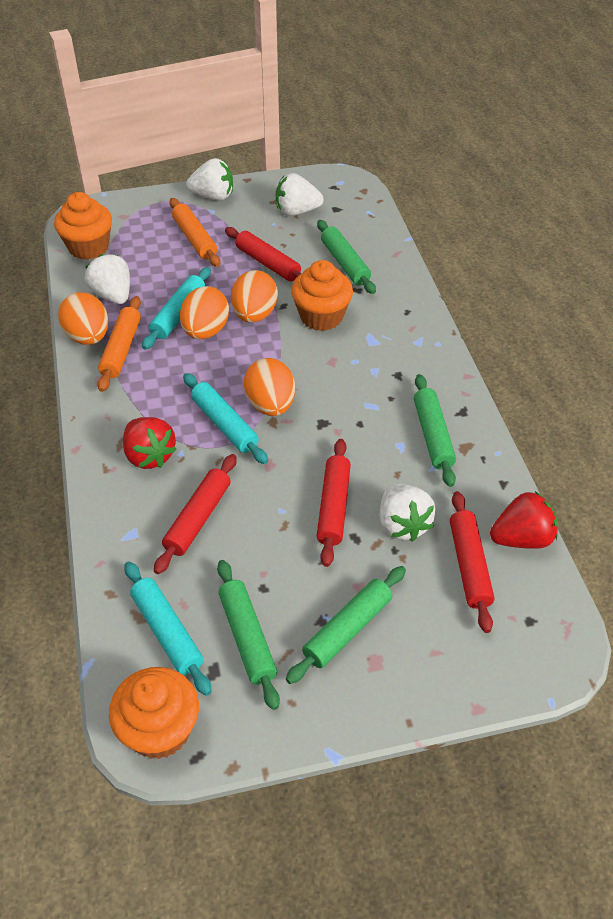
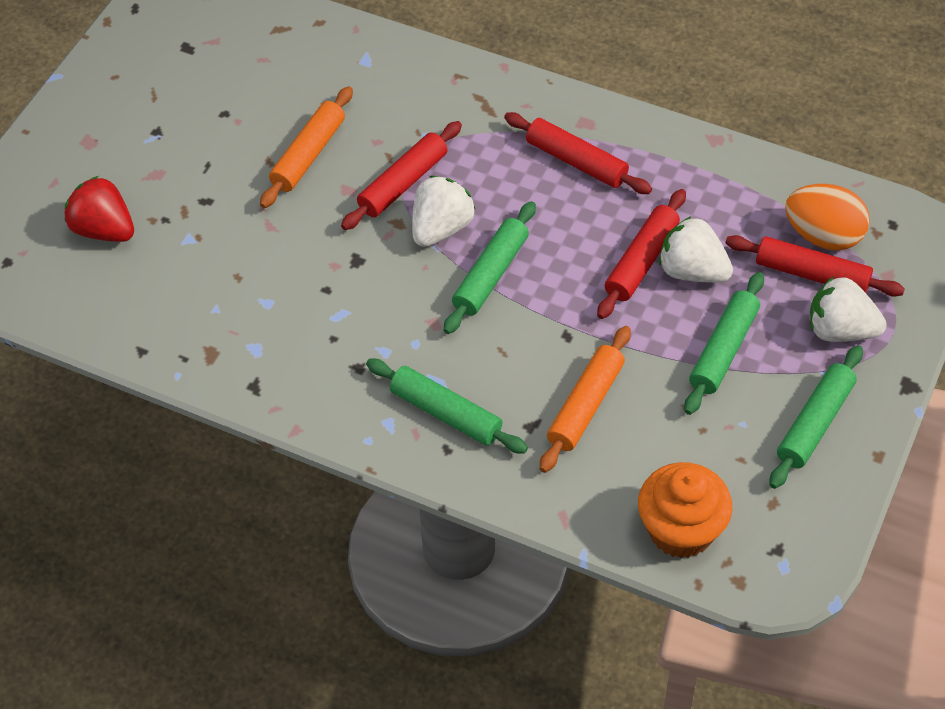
orange cupcake: 3 -> 1
orange egg: 4 -> 1
red strawberry: 2 -> 1
turquoise rolling pin: 3 -> 0
white strawberry: 4 -> 3

